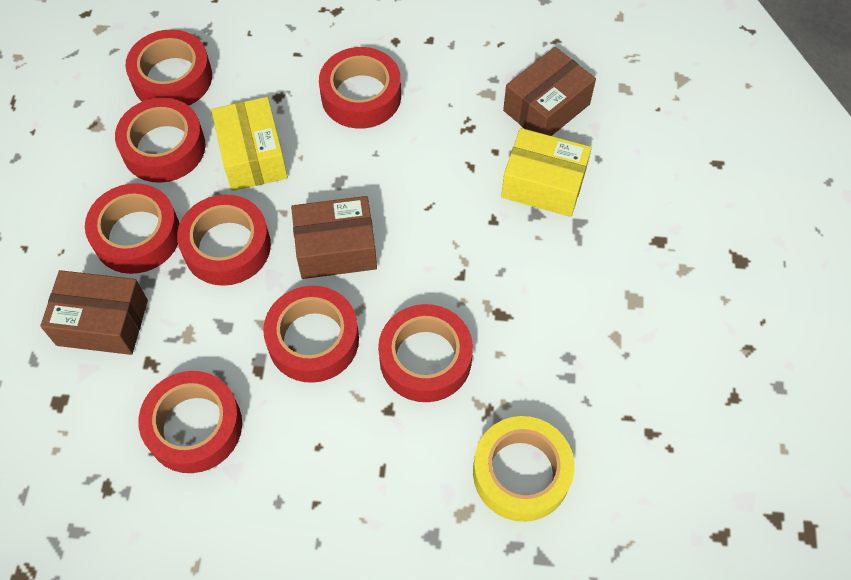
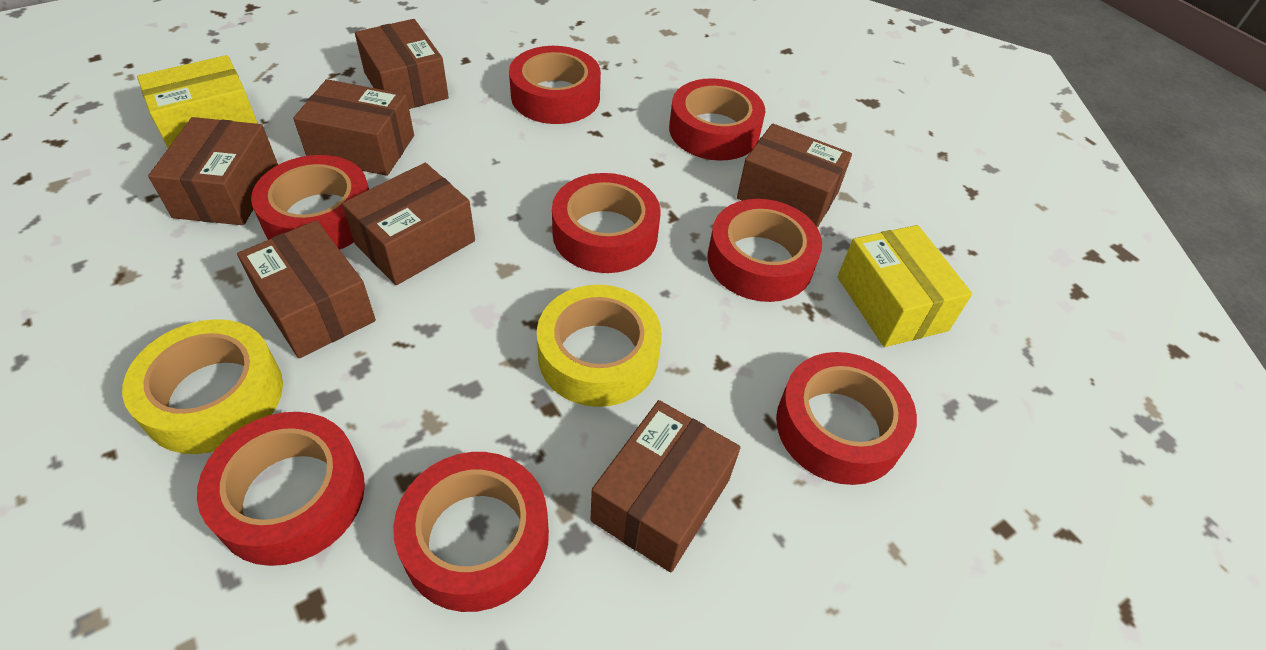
brown box: 3 -> 7
yellow tape: 1 -> 2

